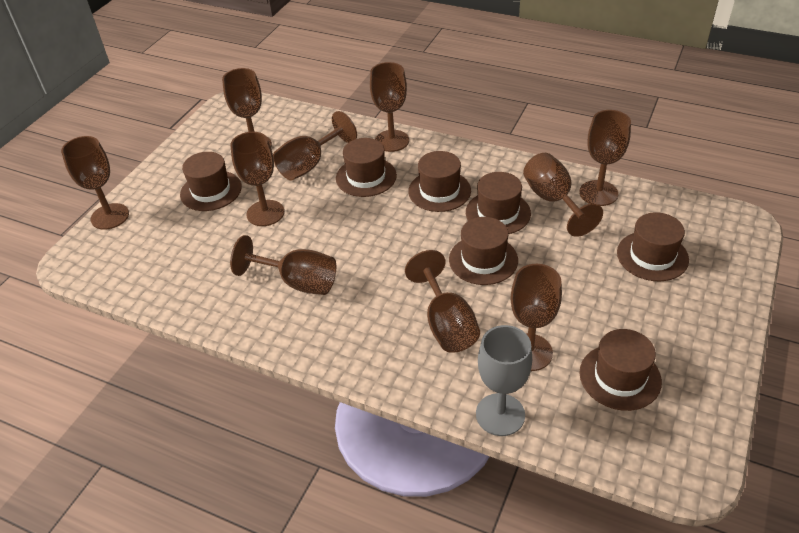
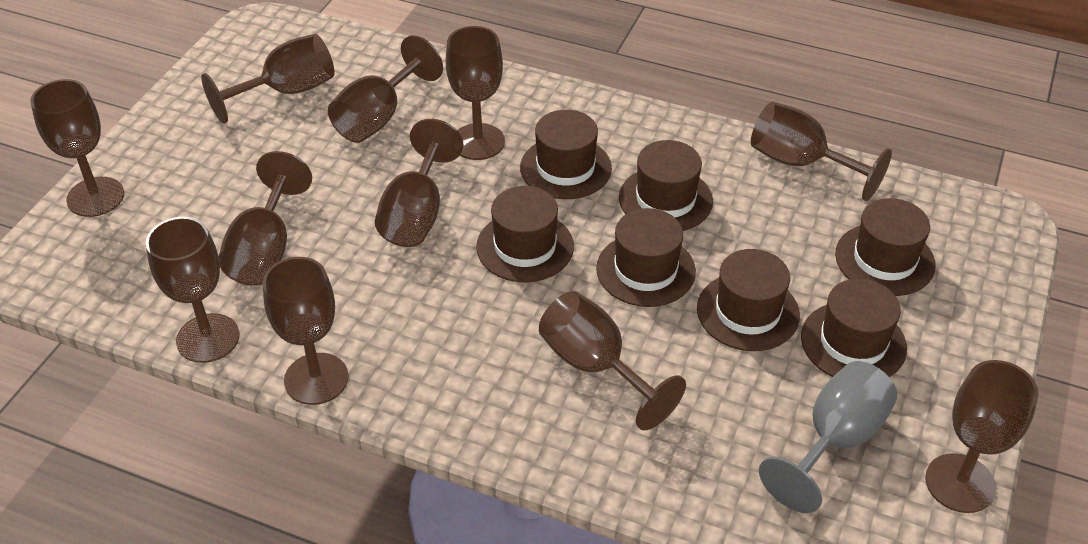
brown goblet: 10 -> 11

